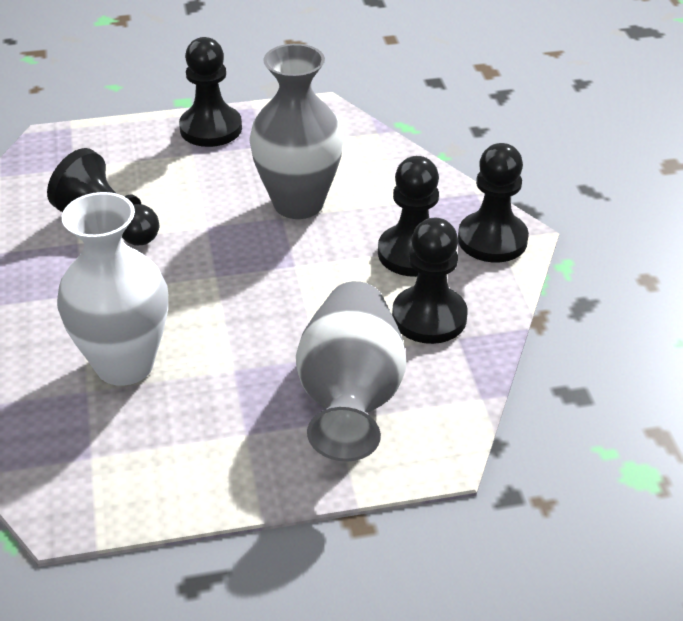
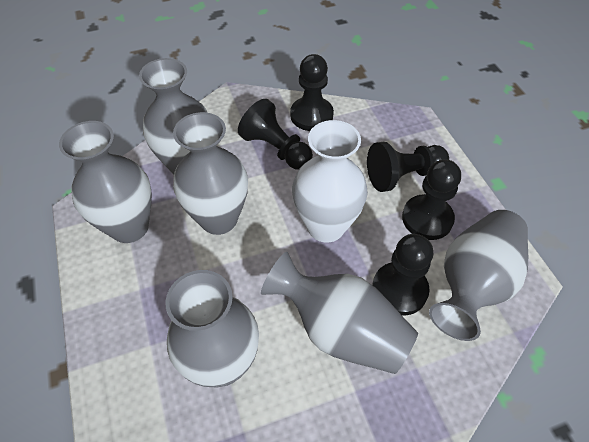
grey vase: 2 -> 6

